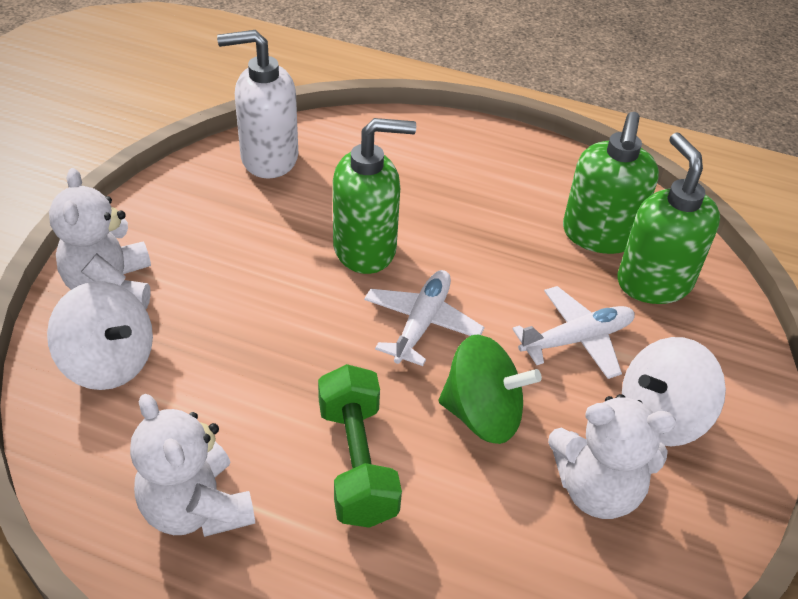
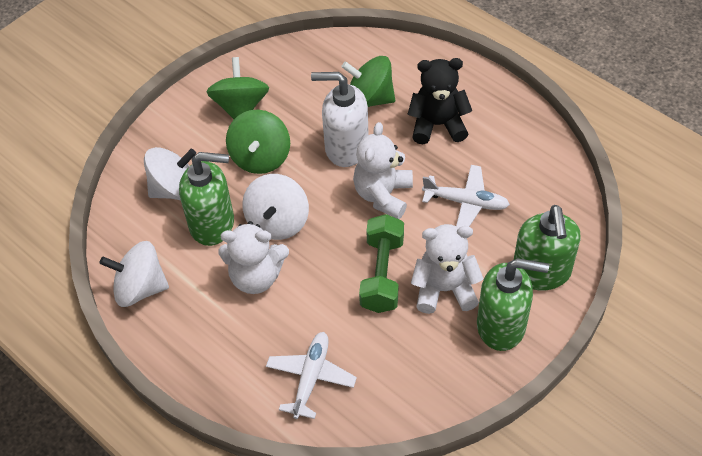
black teddy bear: 0 -> 1
green spinning top: 1 -> 3
white spinning top: 2 -> 3

